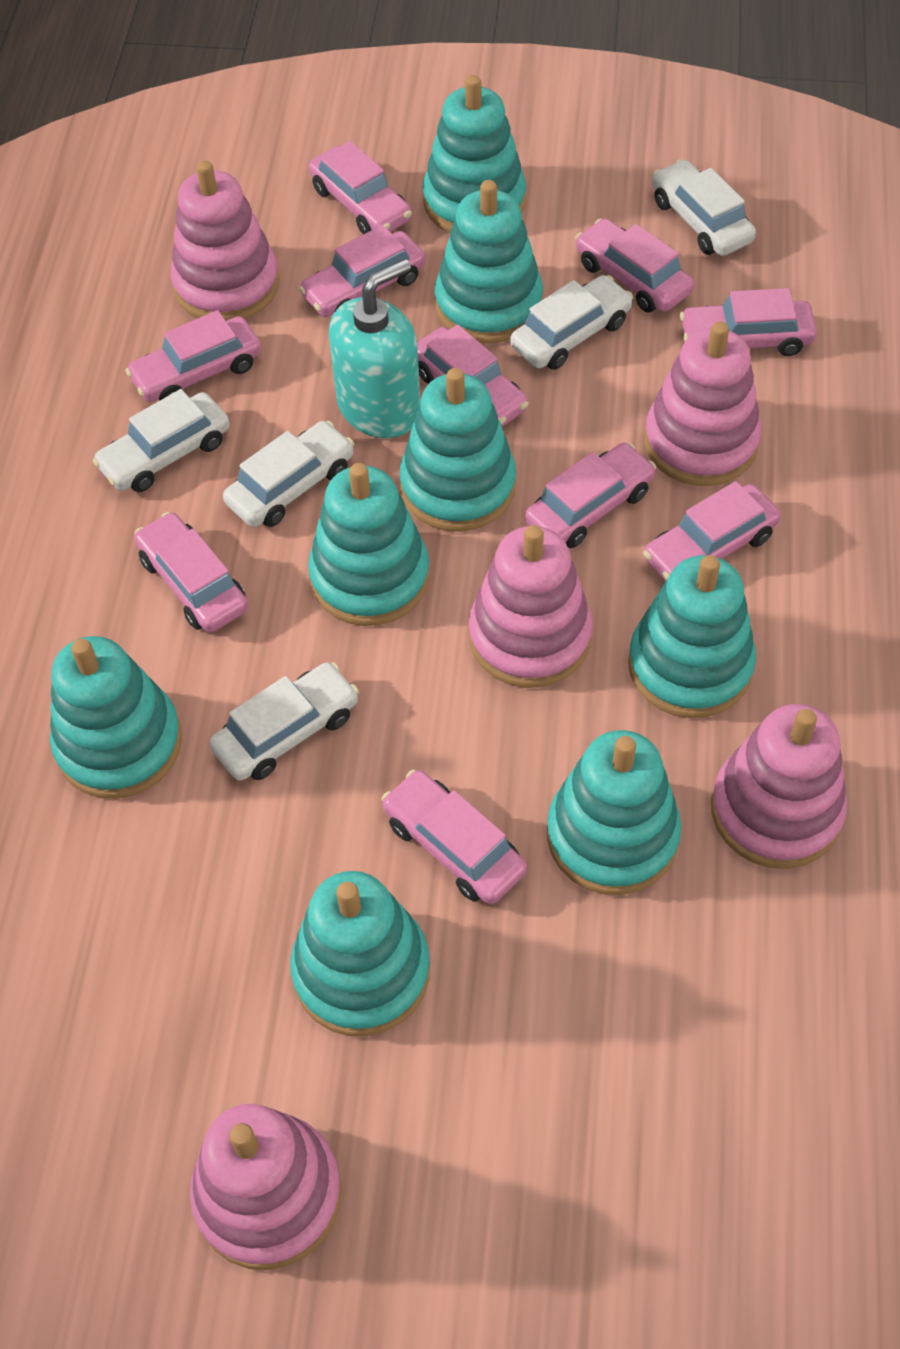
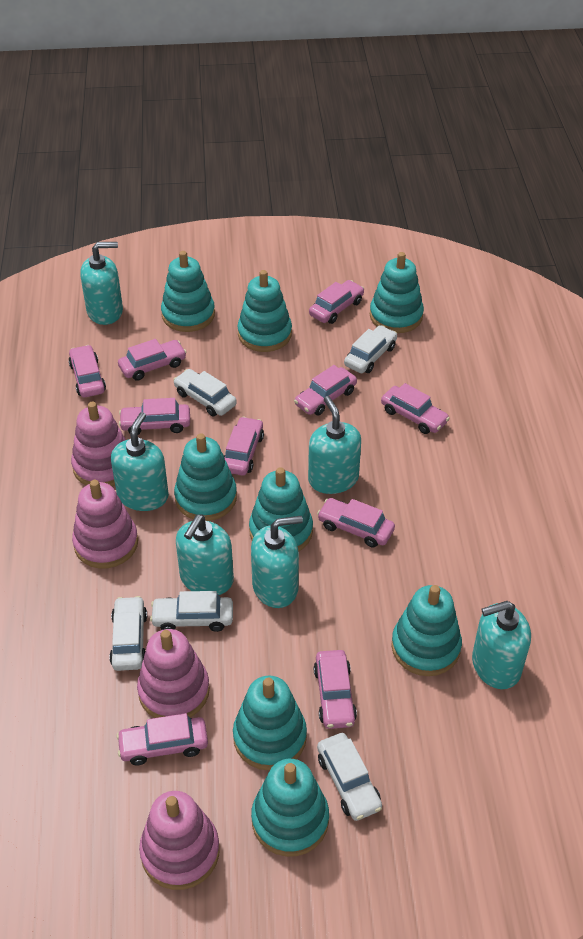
pink stacking toy: 5 -> 4
turquoise soap dispenser: 1 -> 6

